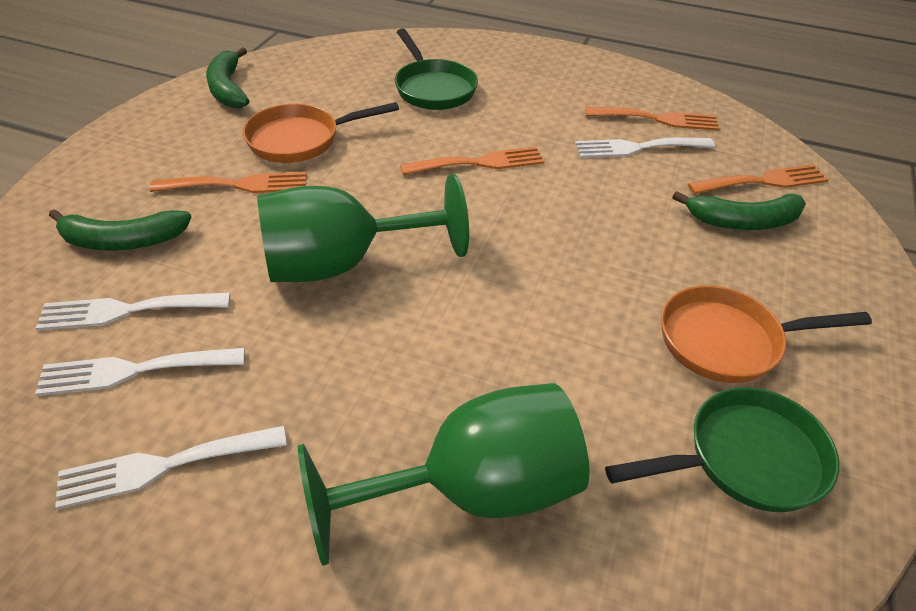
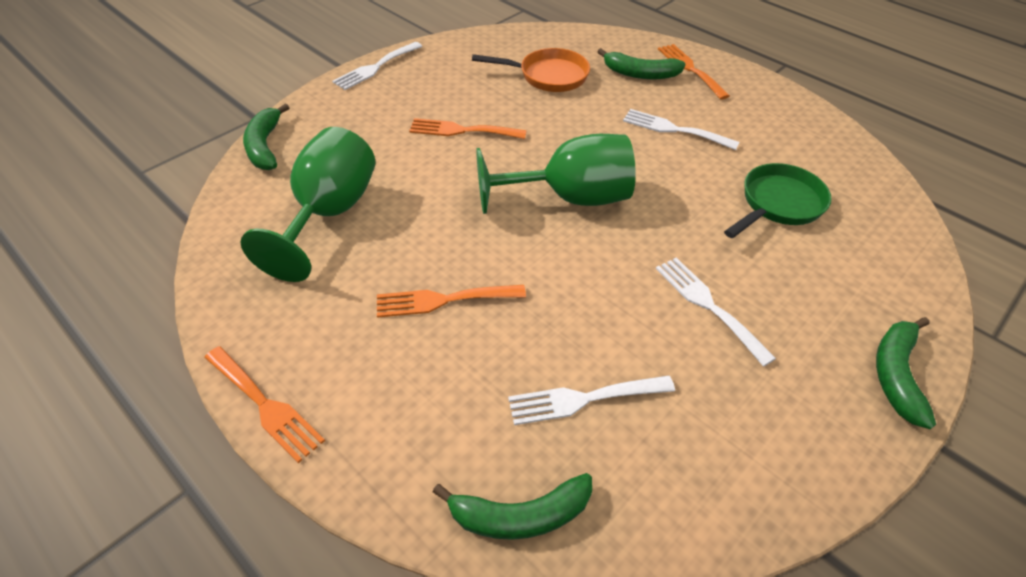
green banana: 3 -> 4
green pan: 2 -> 1
orange pan: 2 -> 1

